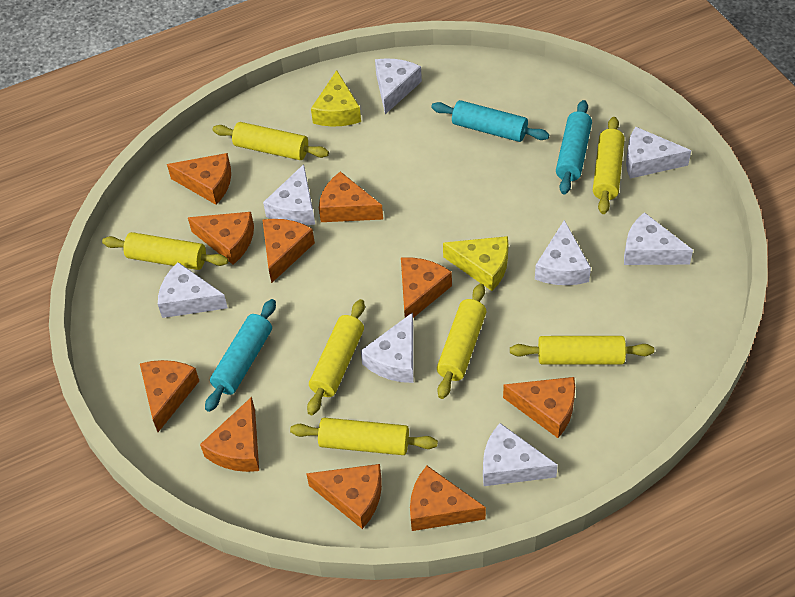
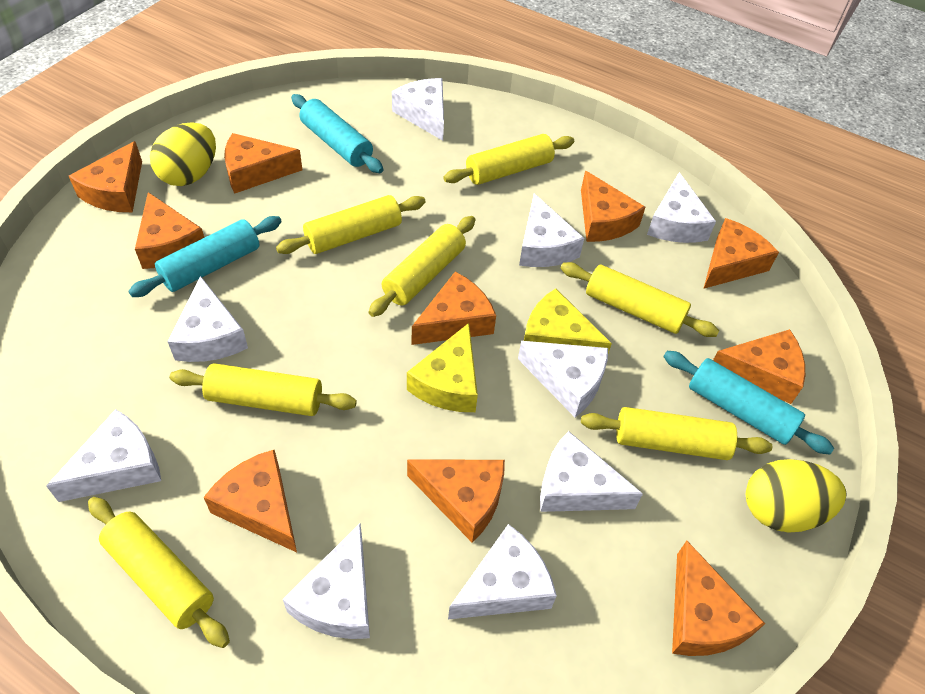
white cheese: 8 -> 9
yellow egg: 0 -> 2

